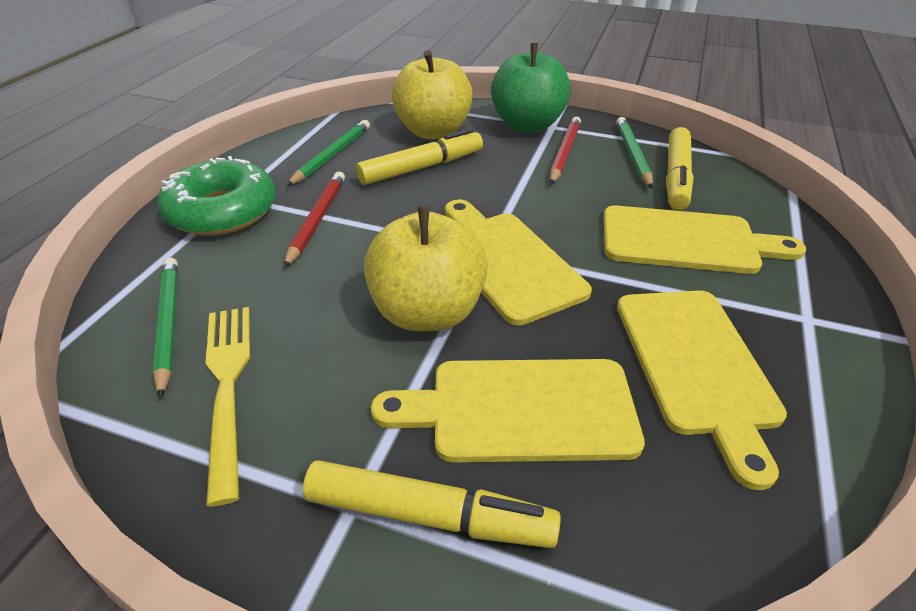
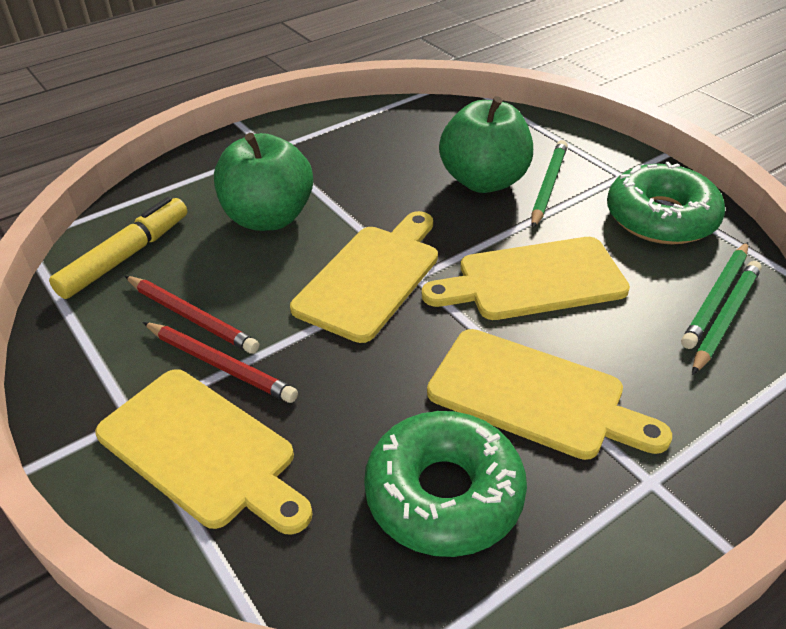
green apple: 1 -> 2
green donut: 1 -> 2
yellow apple: 2 -> 0
yellow fork: 1 -> 0
yellow marker: 3 -> 1

